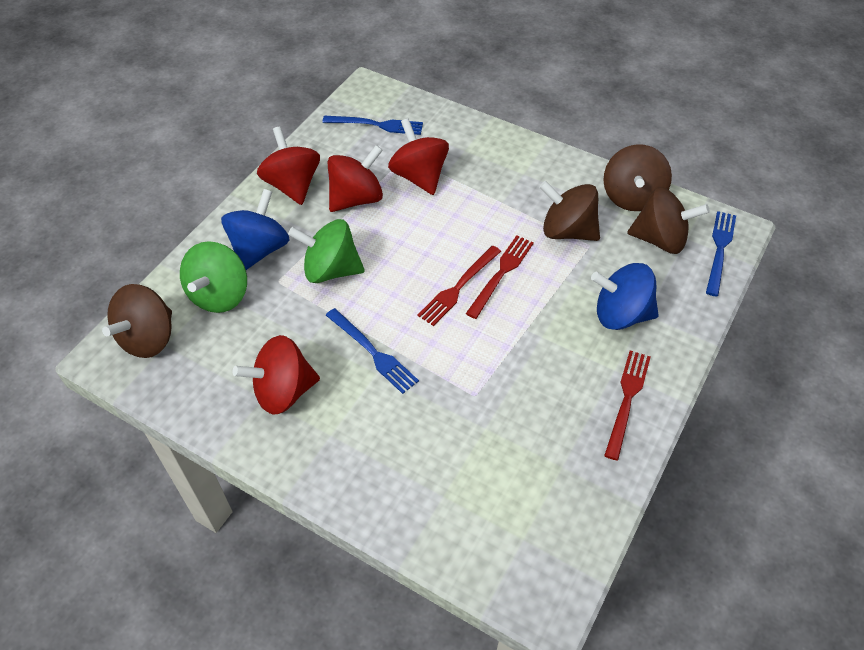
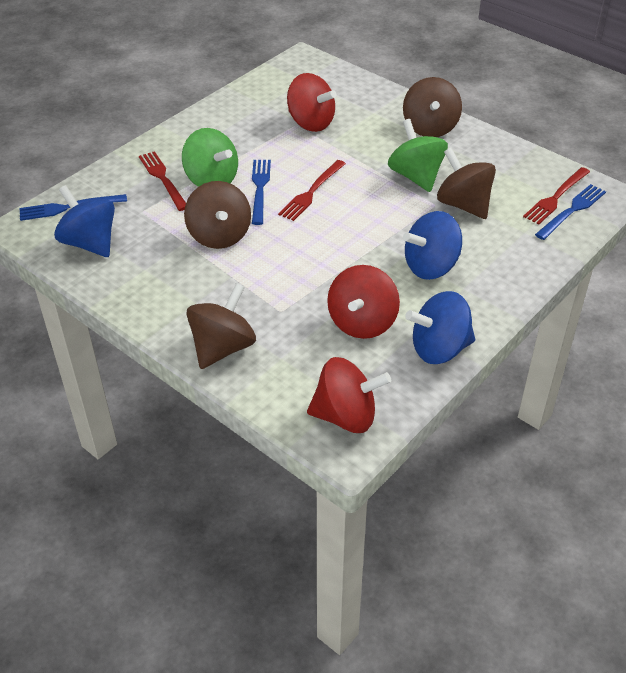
blue spinning top: 2 -> 3
red spinning top: 4 -> 3

